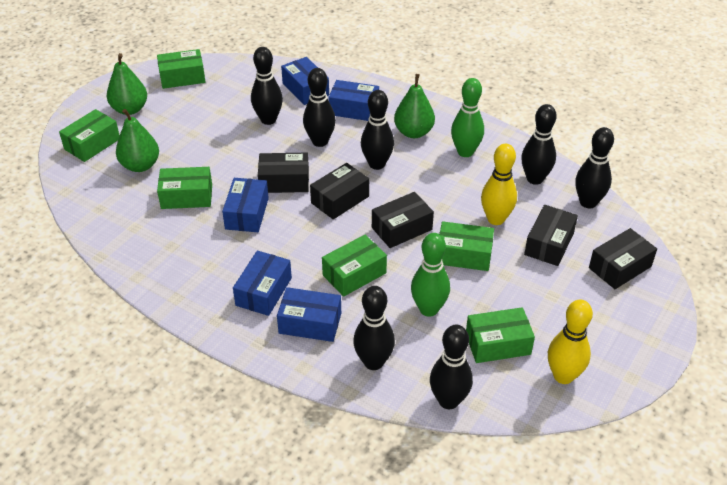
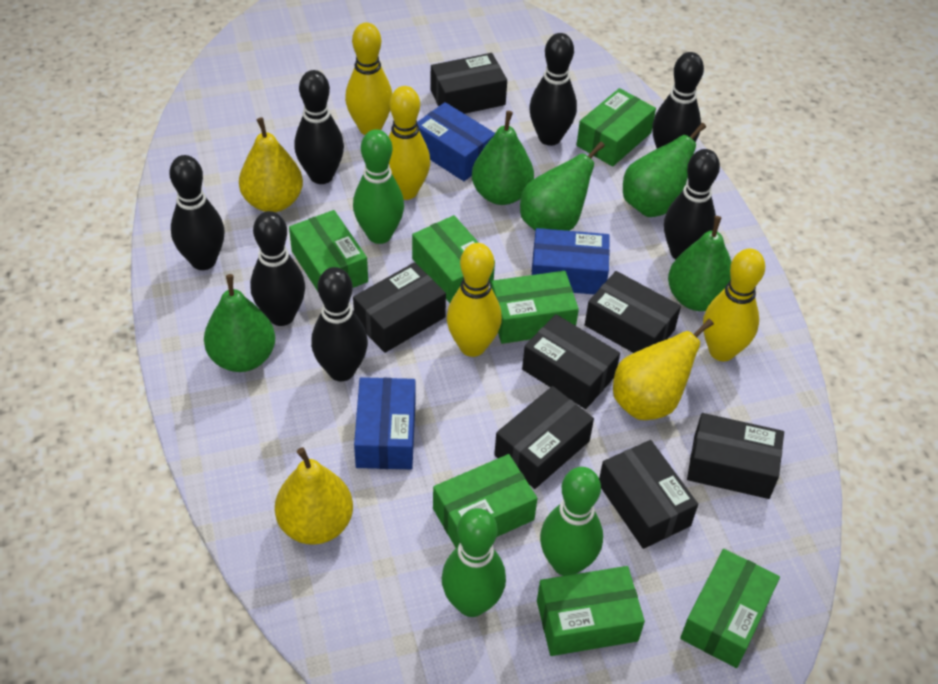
black box: 5 -> 7
blue box: 5 -> 3
green bowling pin: 2 -> 3
green box: 6 -> 7
green pear: 3 -> 5
yellow bowling pin: 2 -> 4
yellow pear: 0 -> 3

